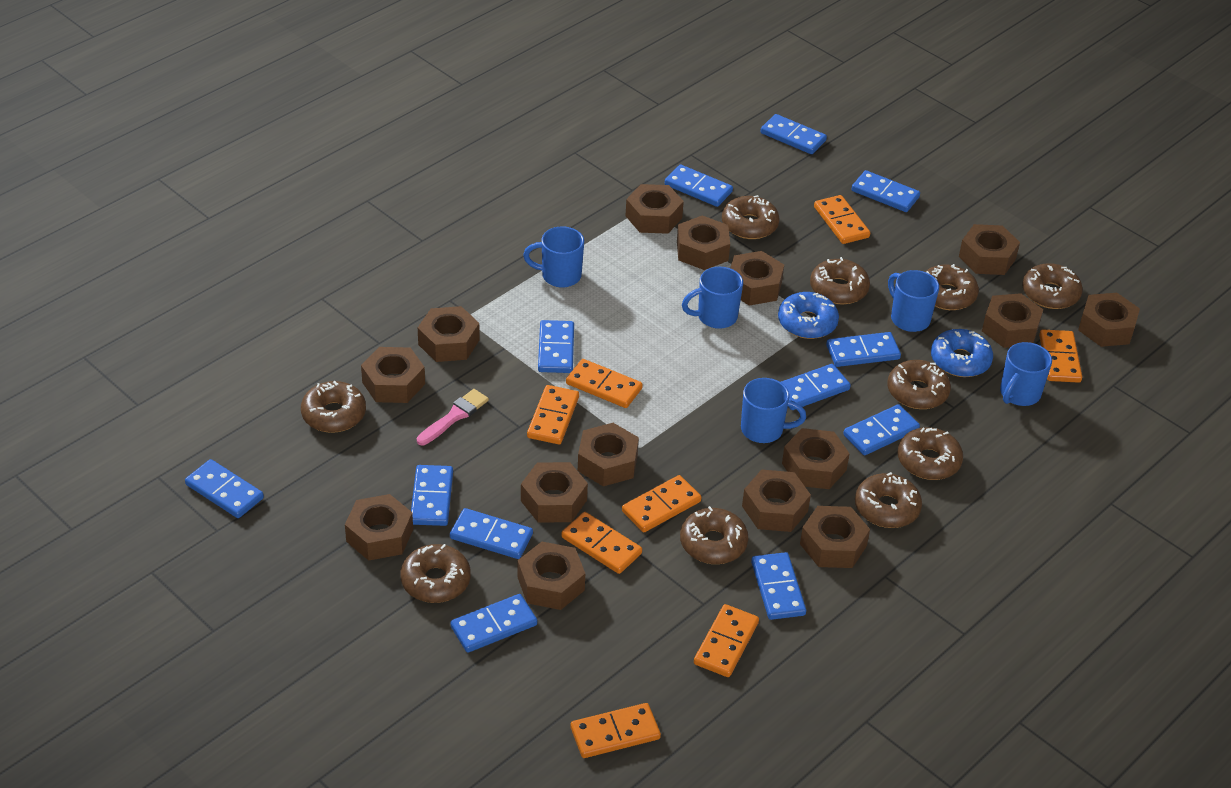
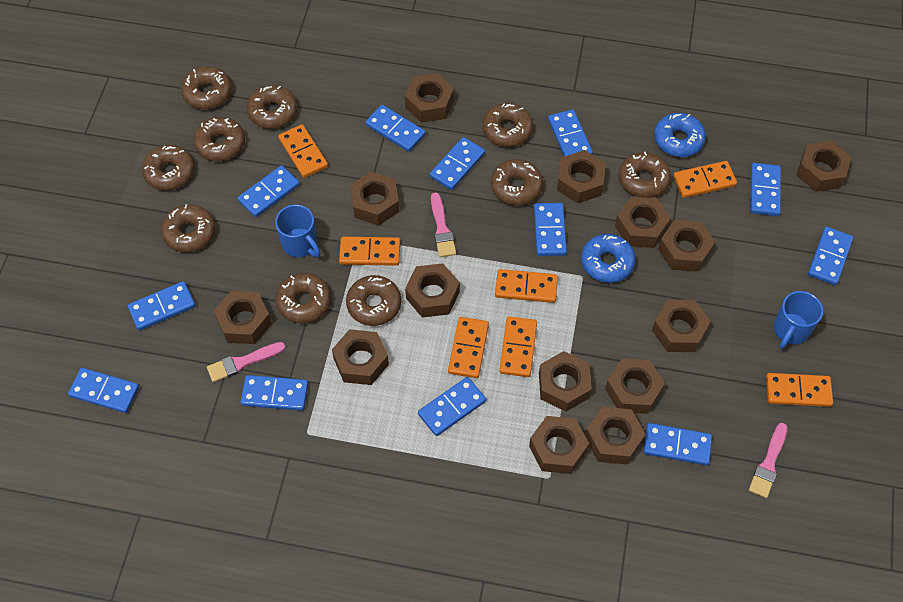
blue mug: 5 -> 2
brown nut: 15 -> 14
orange domino: 8 -> 7
pink brush: 1 -> 3

